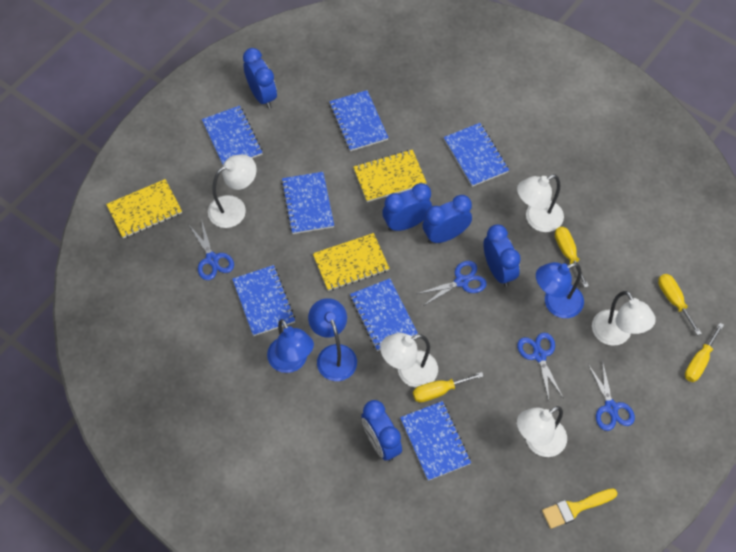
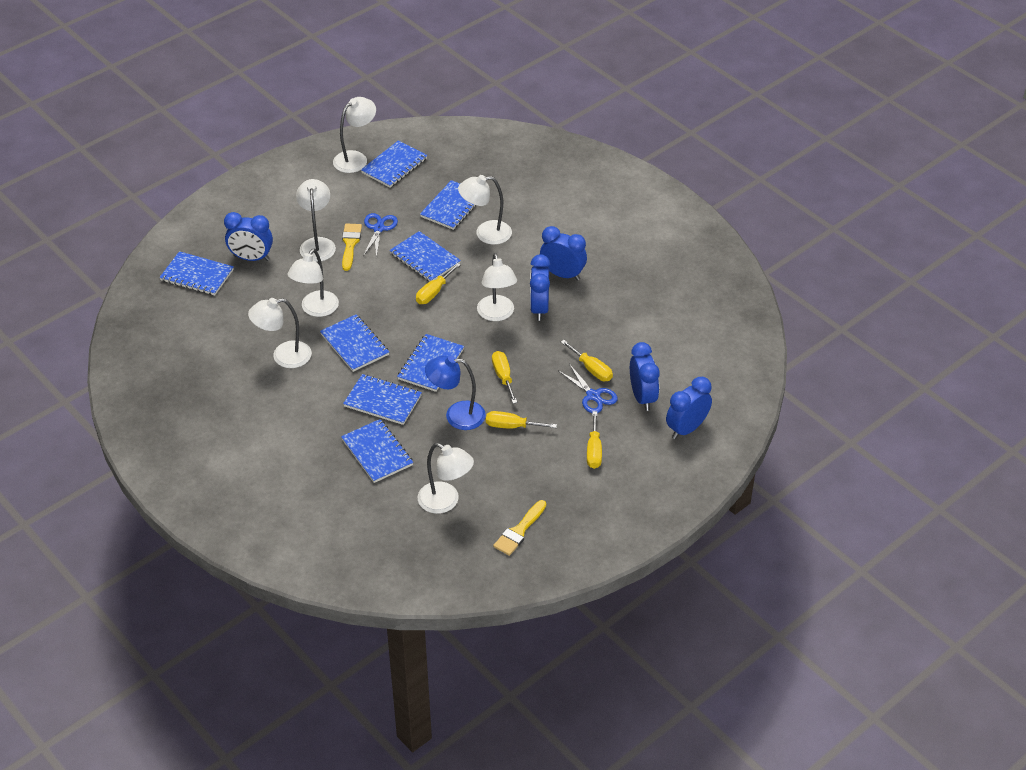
blue lamp: 3 -> 1
blue notebook: 7 -> 8
blue scissors: 4 -> 2
white lamp: 5 -> 7
yellow brush: 1 -> 2
yellow notebook: 3 -> 0
yellow screwdriver: 4 -> 5

